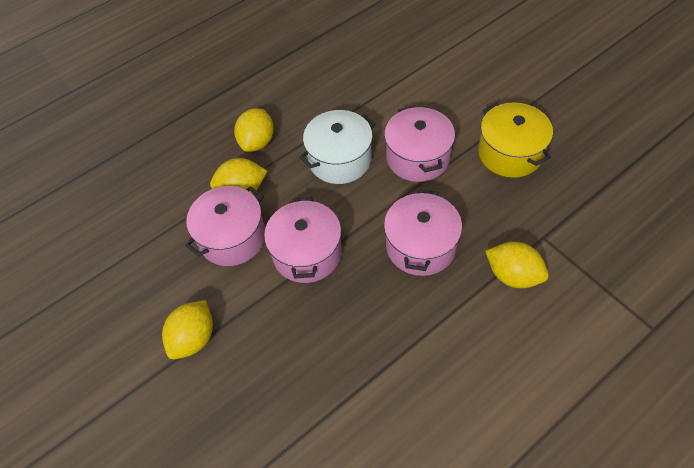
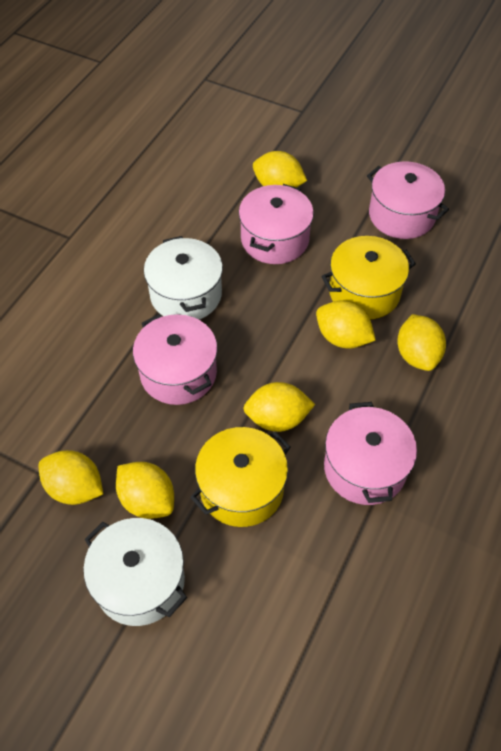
white pot: 1 -> 2
yellow lemon: 4 -> 6
yellow pot: 1 -> 2

